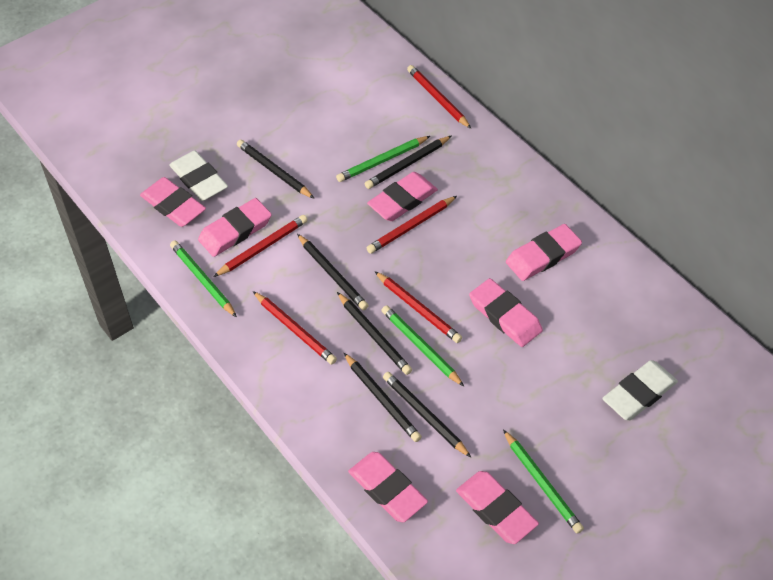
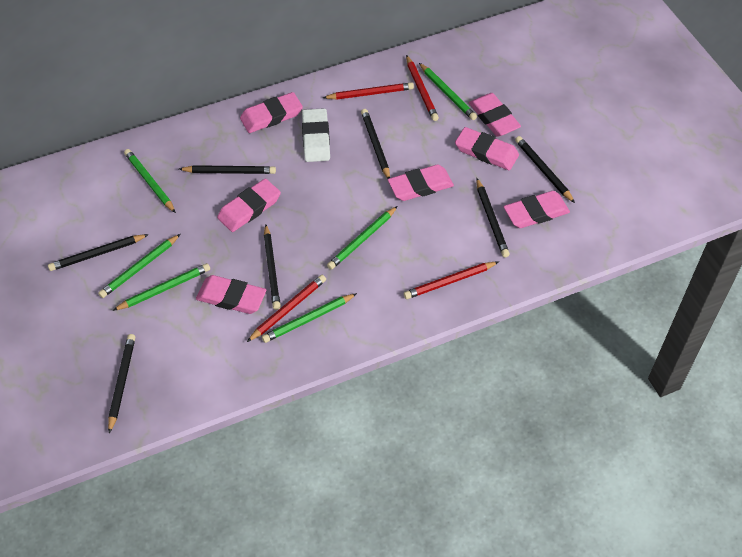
black pencil: 6 -> 7
green pencil: 4 -> 6
red pencil: 5 -> 4
white eraser: 2 -> 1

